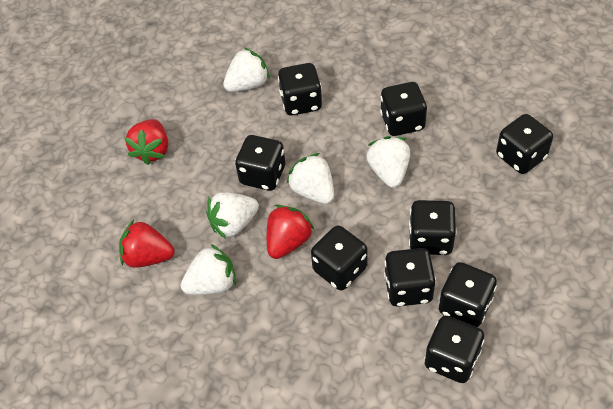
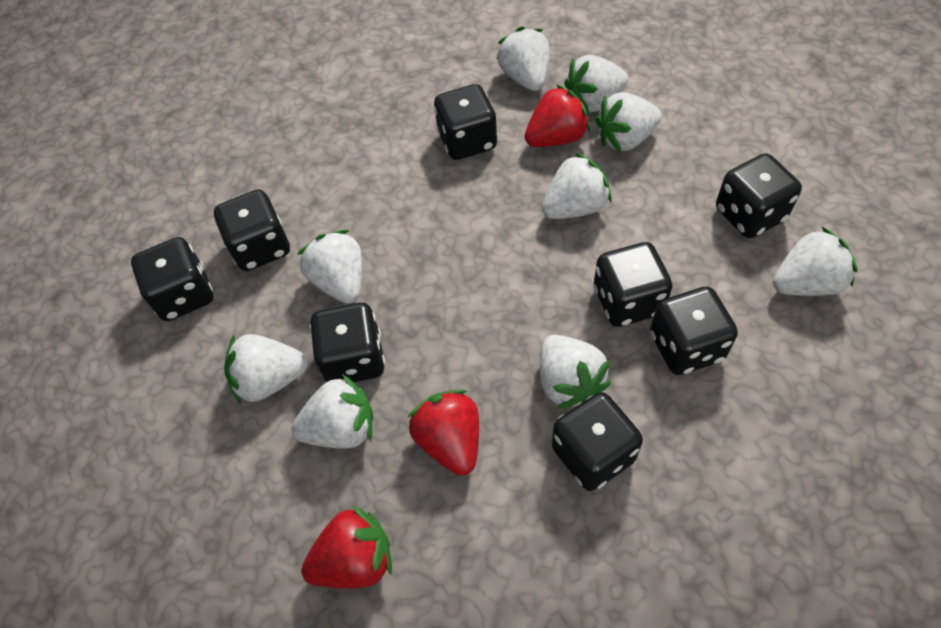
black dice: 9 -> 8
white strawberry: 5 -> 9

